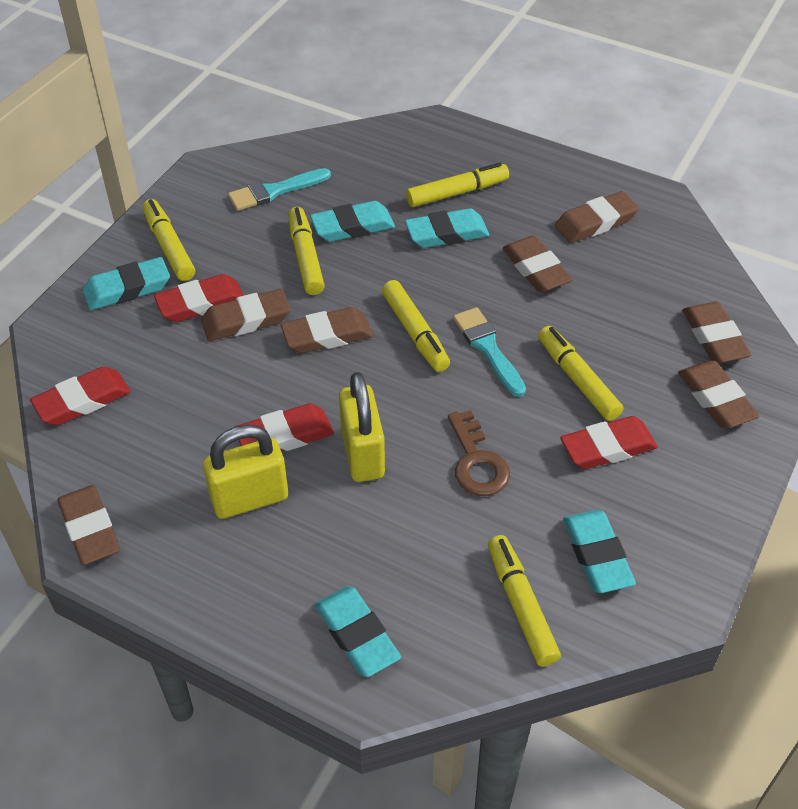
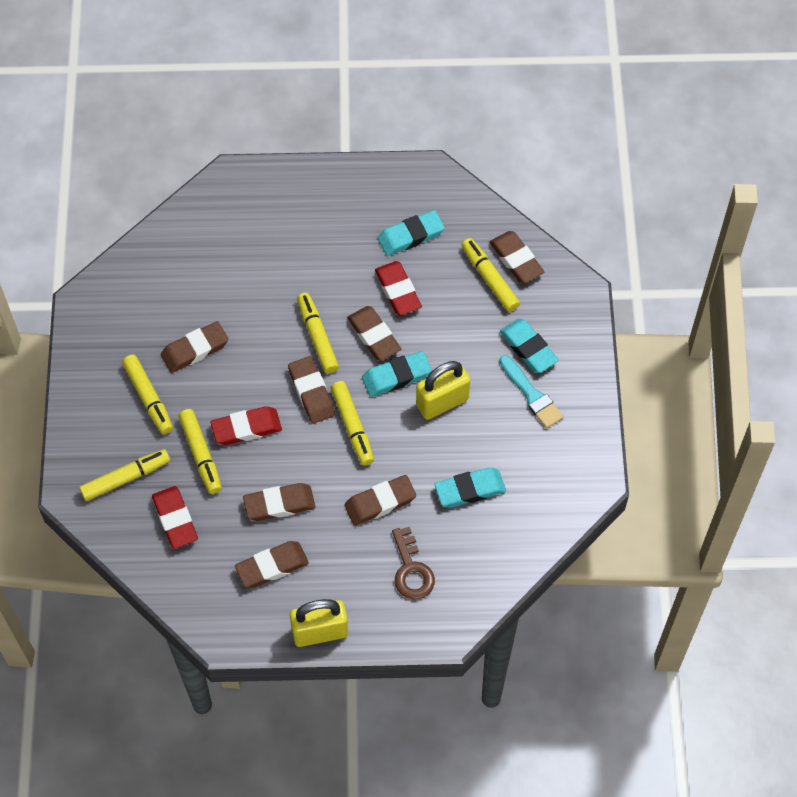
red eraser: 4 -> 3
turquoise brush: 2 -> 1
turquoise eraser: 5 -> 4

